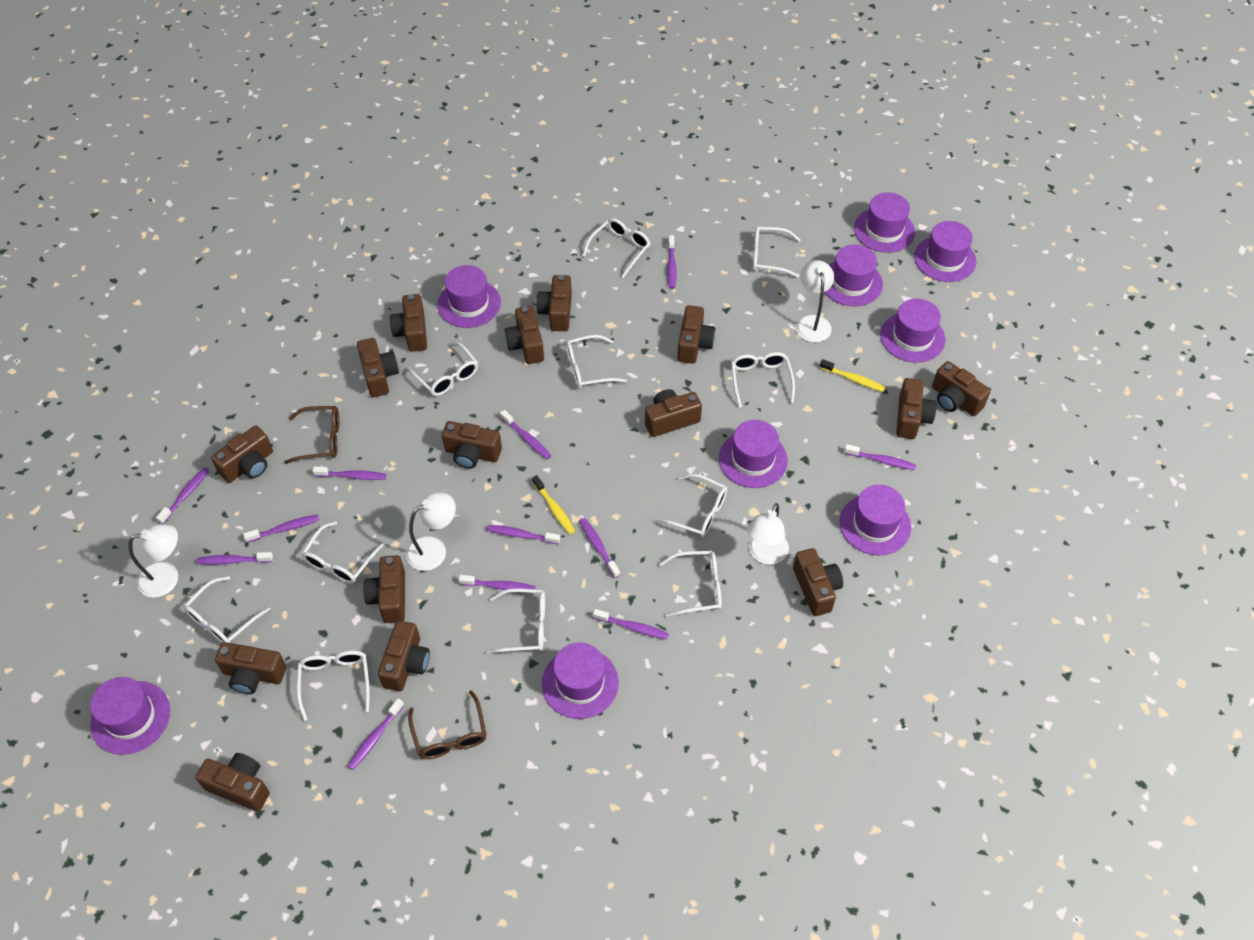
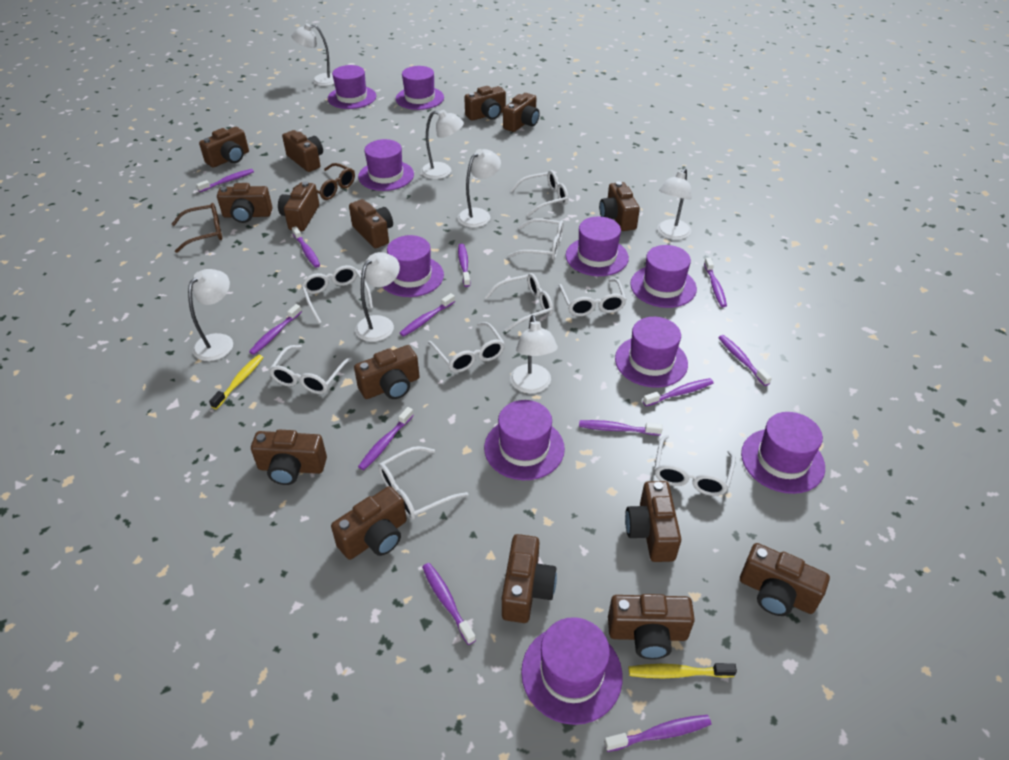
purple hat: 9 -> 10
white glasses: 11 -> 9
white lamp: 4 -> 7

